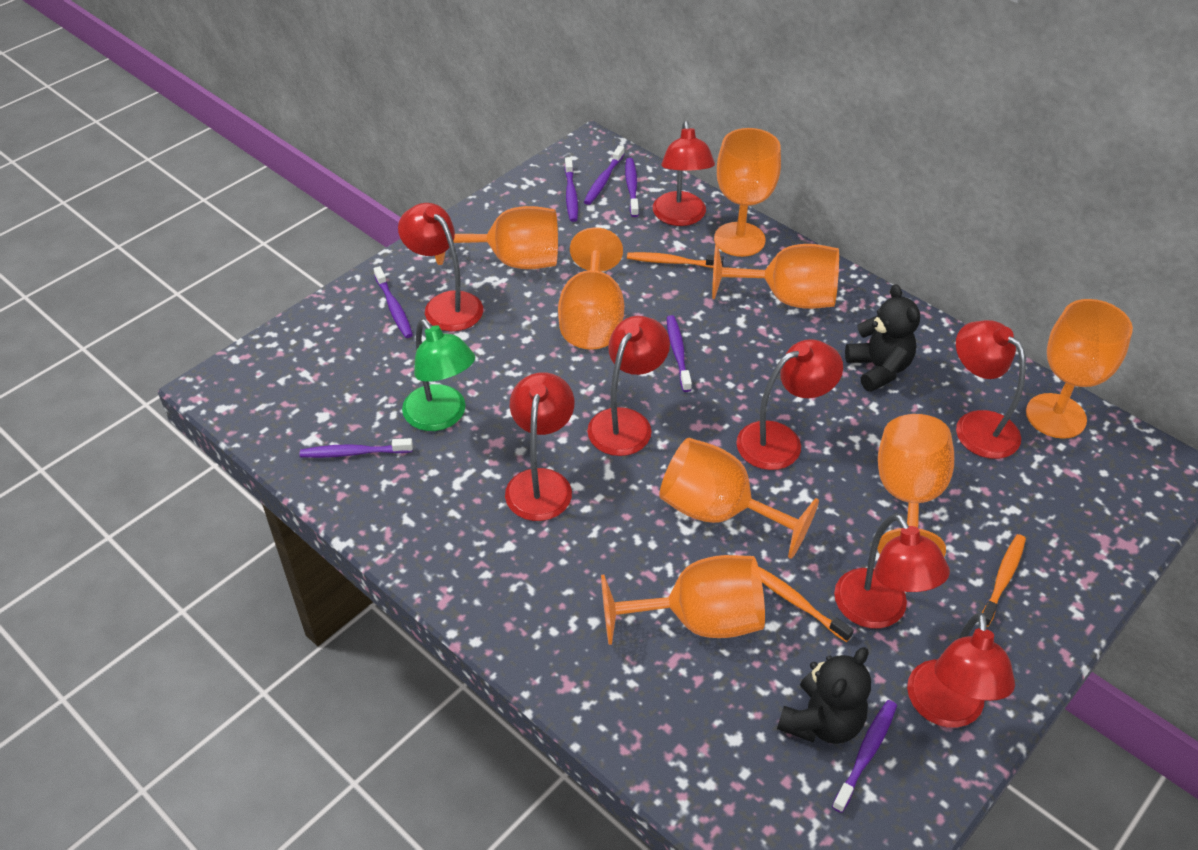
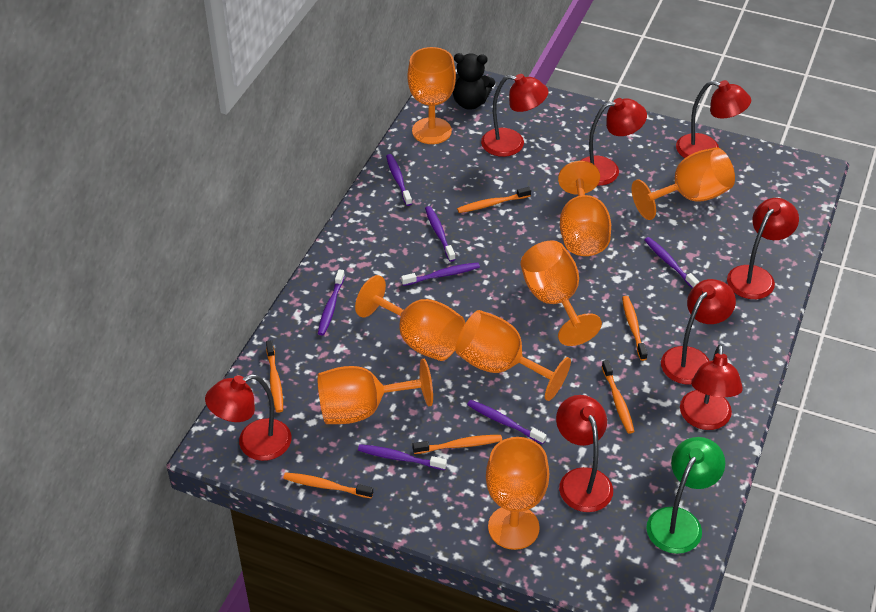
black teddy bear: 2 -> 1
orange toothbrush: 3 -> 6

